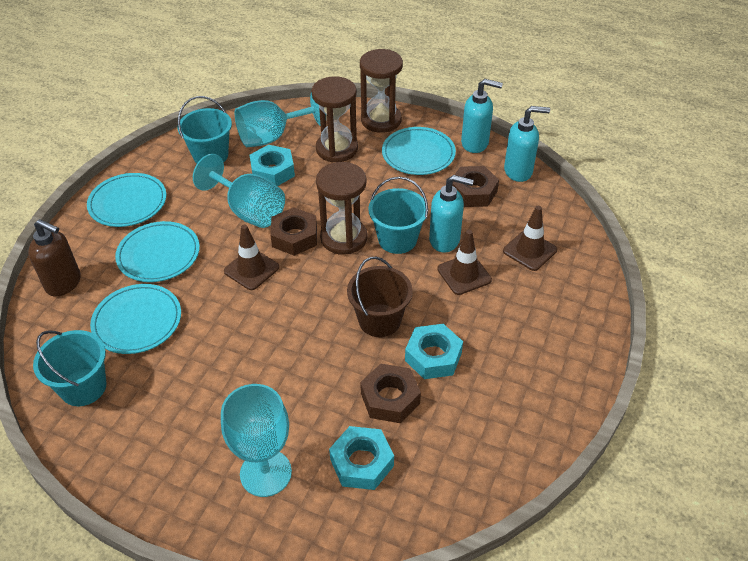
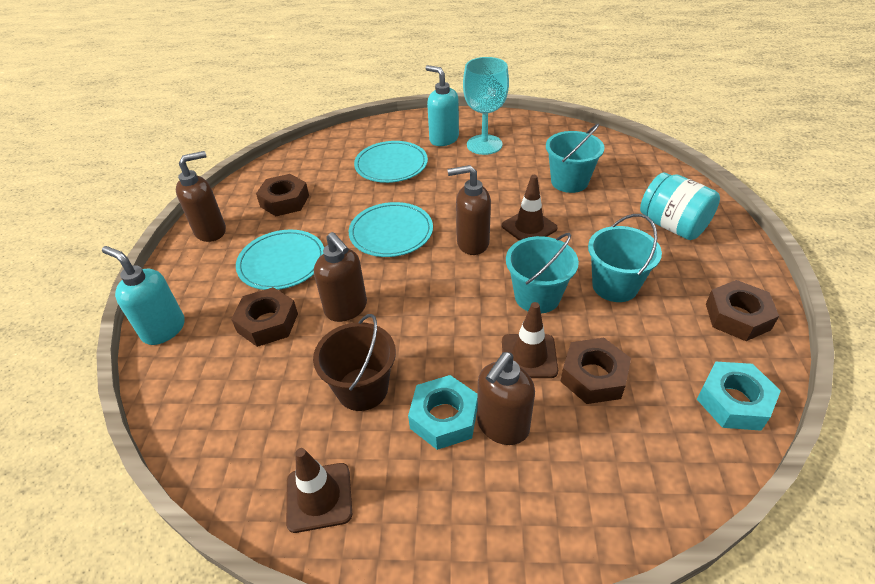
brown hourglass: 3 -> 0
brown nut: 3 -> 4
brown soap dispenser: 1 -> 4
turquoise goblet: 3 -> 1
turquoise jar: 0 -> 1
turquoise nut: 3 -> 2
turquoise plate: 4 -> 3
turquoise soap dispenser: 3 -> 2

